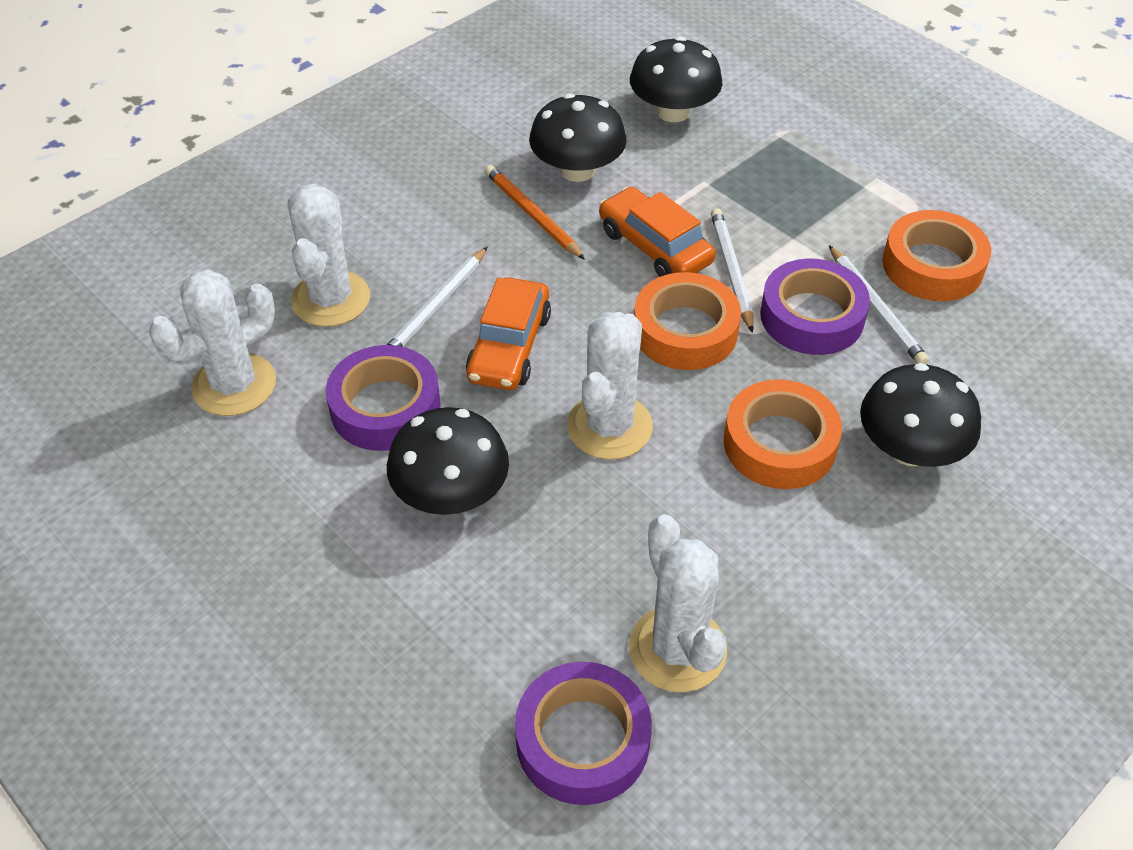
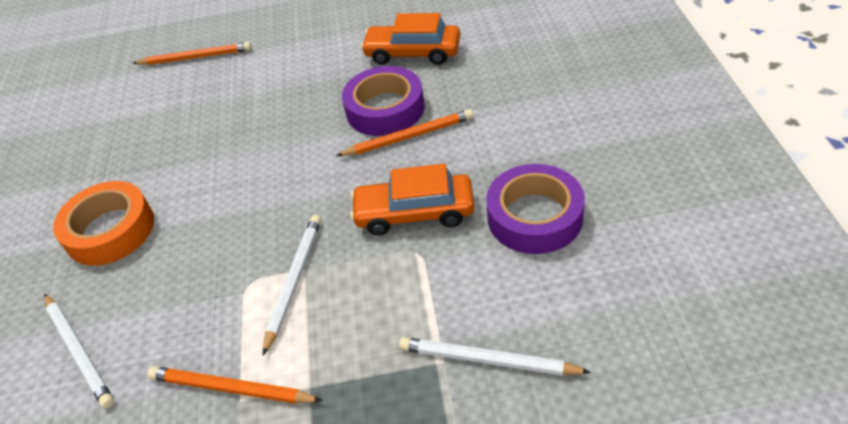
black mushroom: 4 -> 0
orange pencil: 1 -> 3
orange tape: 3 -> 1
purple tape: 3 -> 2
white cactus: 4 -> 0

